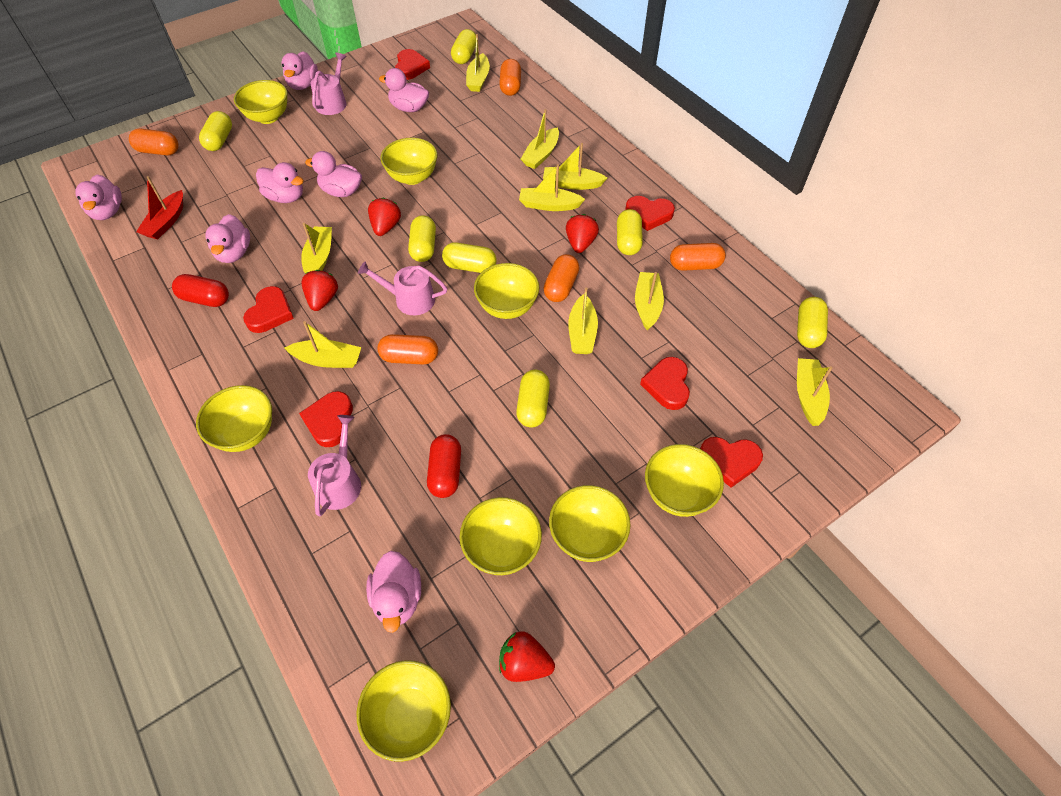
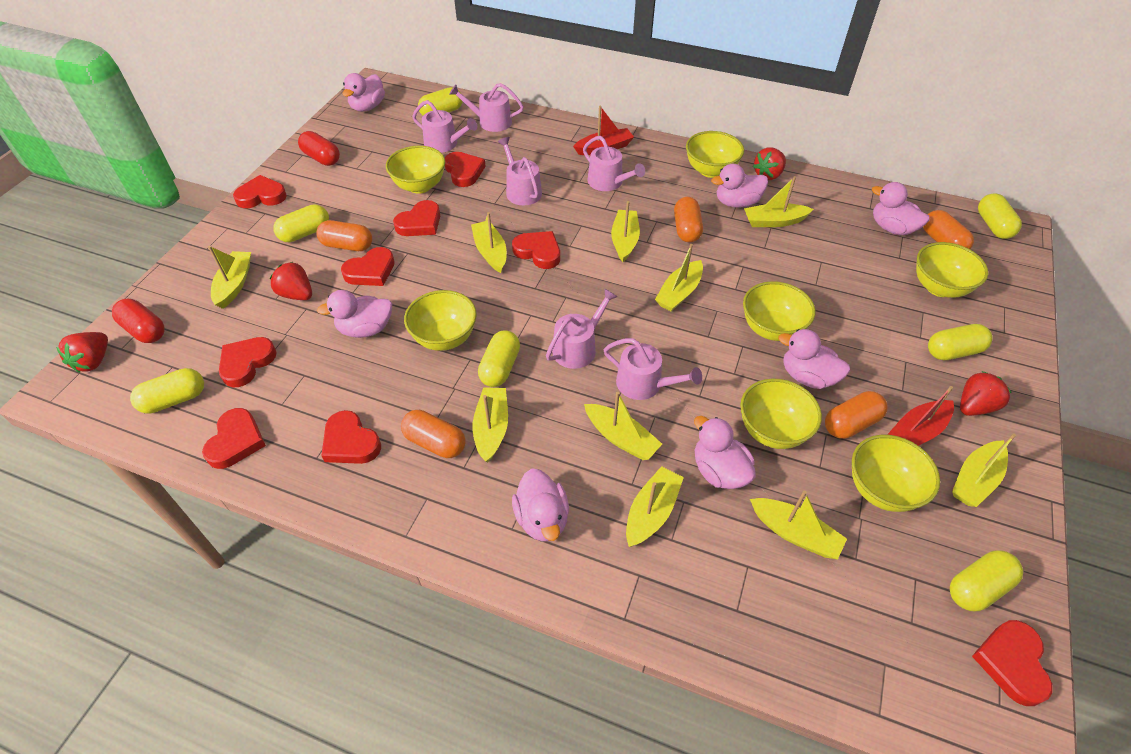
pink watering can: 3 -> 6
red boat: 1 -> 2
red heart: 6 -> 9
yellow boat: 9 -> 10
yellow bowl: 8 -> 7

